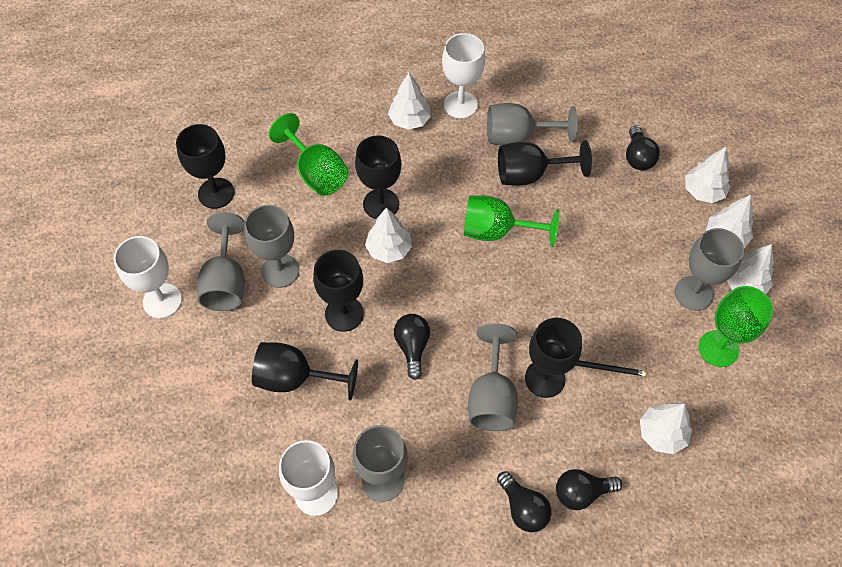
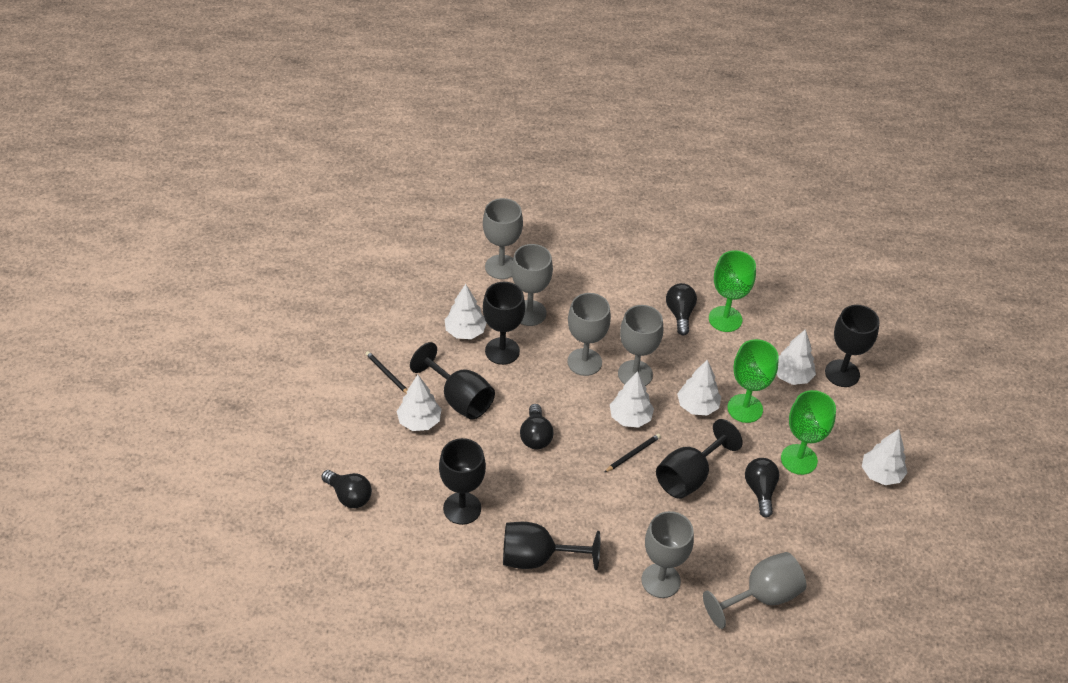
black pencil: 1 -> 2
white goblet: 3 -> 0

